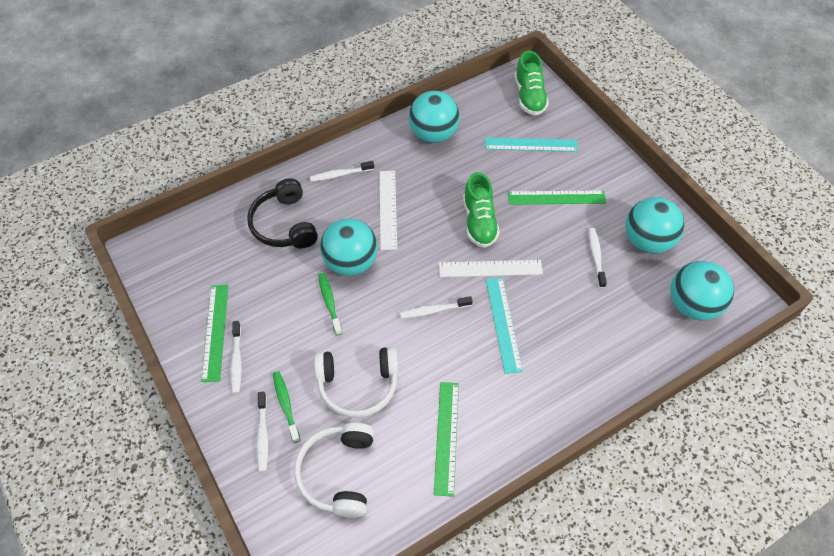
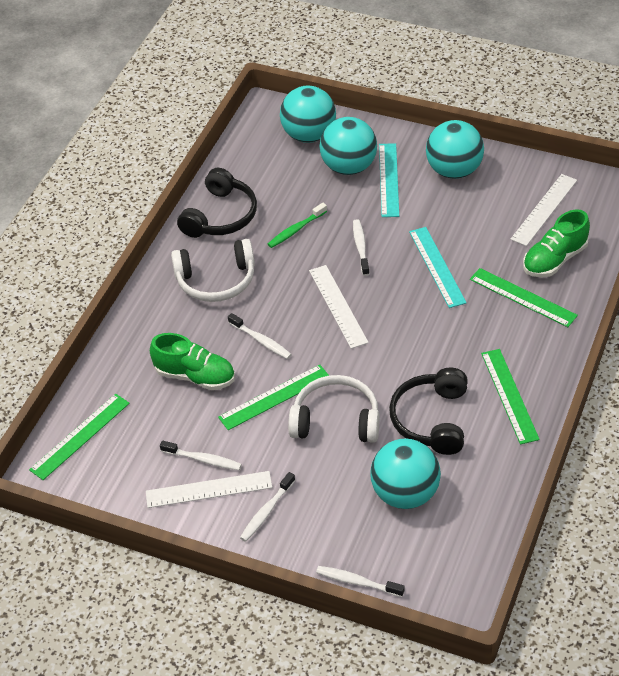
black headphones: 1 -> 2
green ruler: 3 -> 4
green toothbrush: 2 -> 1
white ruler: 2 -> 3

